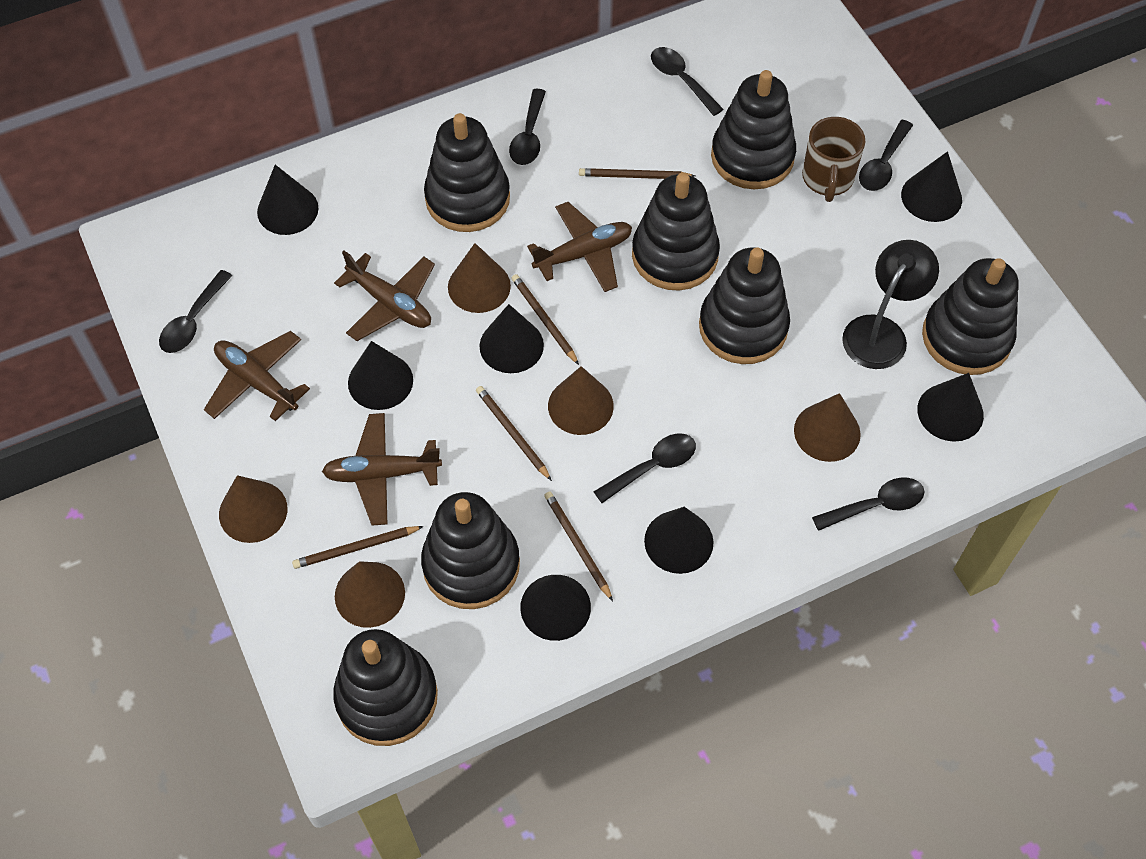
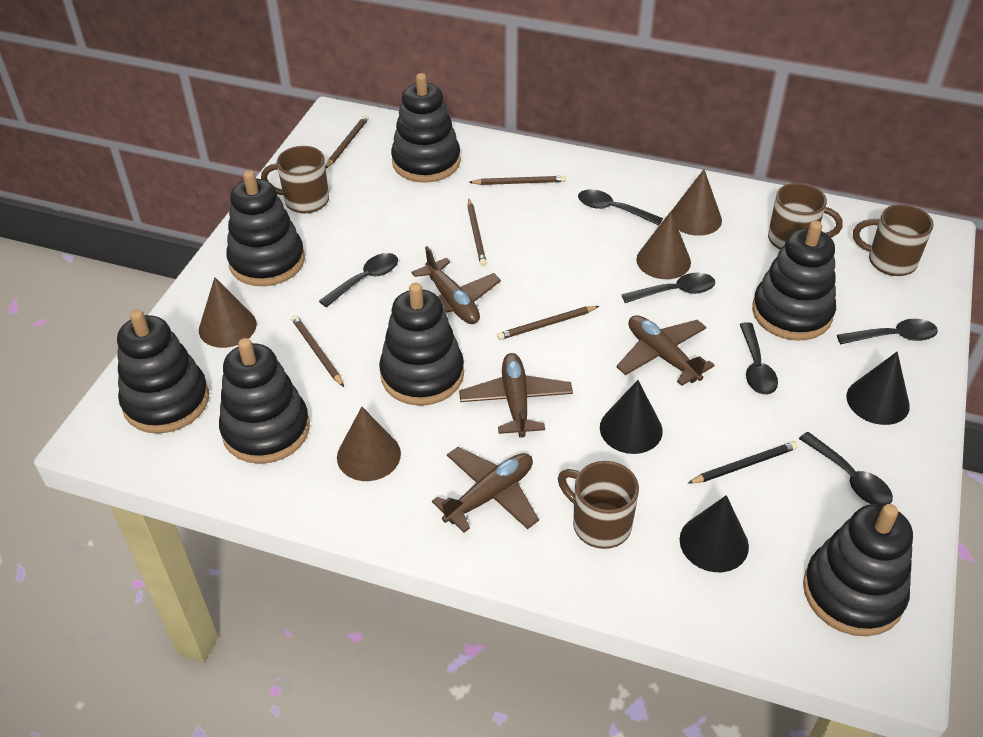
black cone: 7 -> 3
black lamp: 1 -> 0
black pencil: 0 -> 1
brown cone: 5 -> 4
brown mug: 1 -> 4

